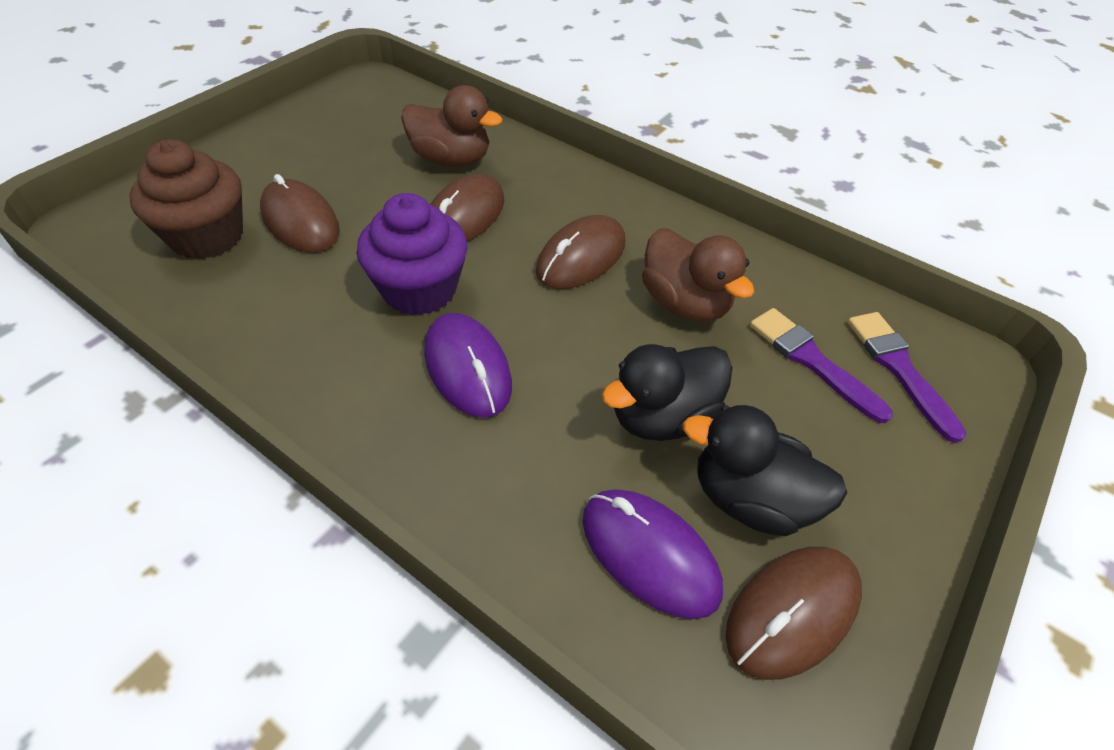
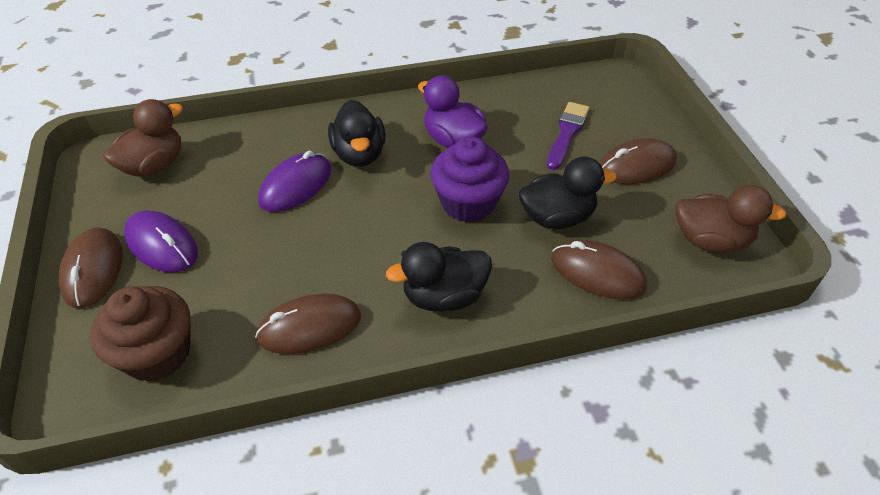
black duck: 2 -> 3
purple brush: 2 -> 1
purple duck: 0 -> 1

